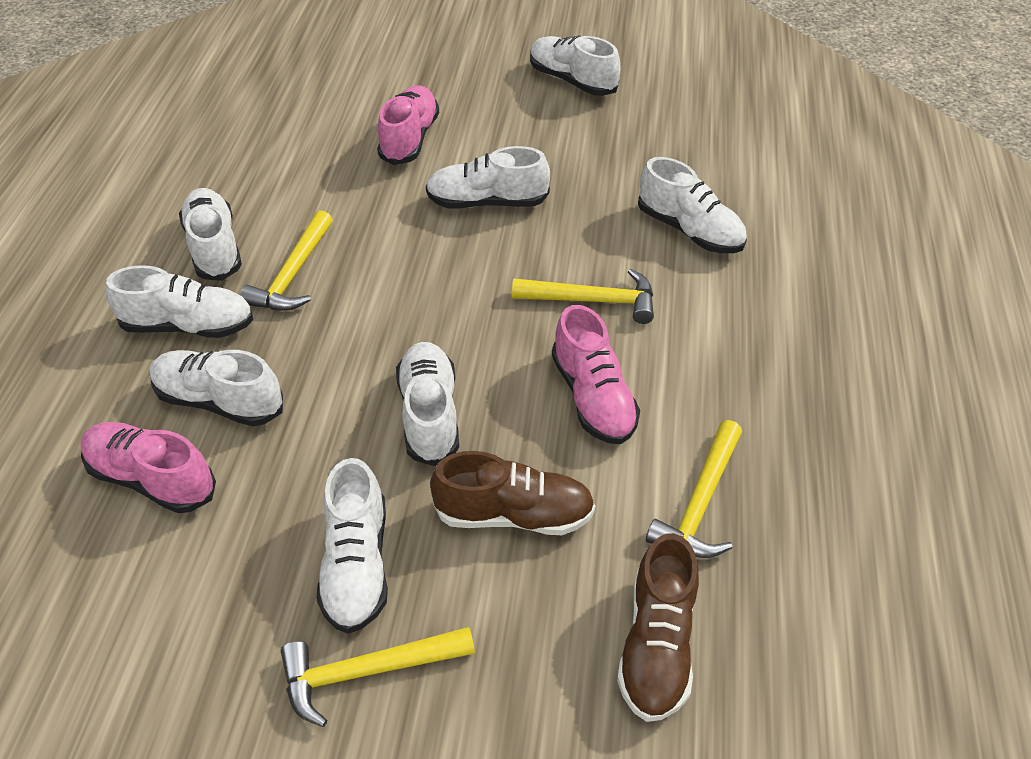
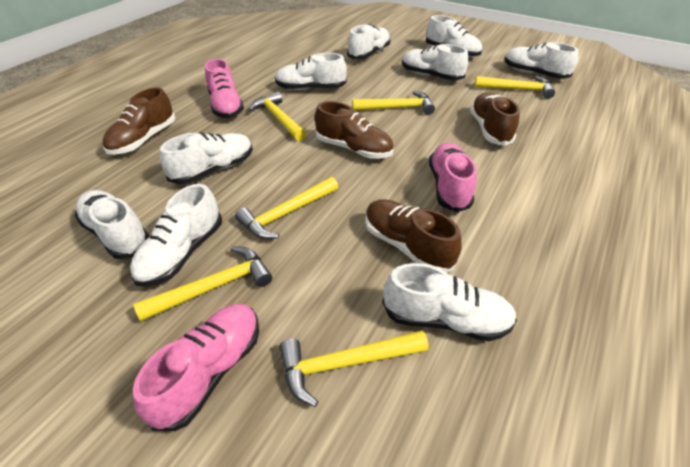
brown shoe: 2 -> 4
white shoe: 8 -> 9
yellow hammer: 4 -> 6

